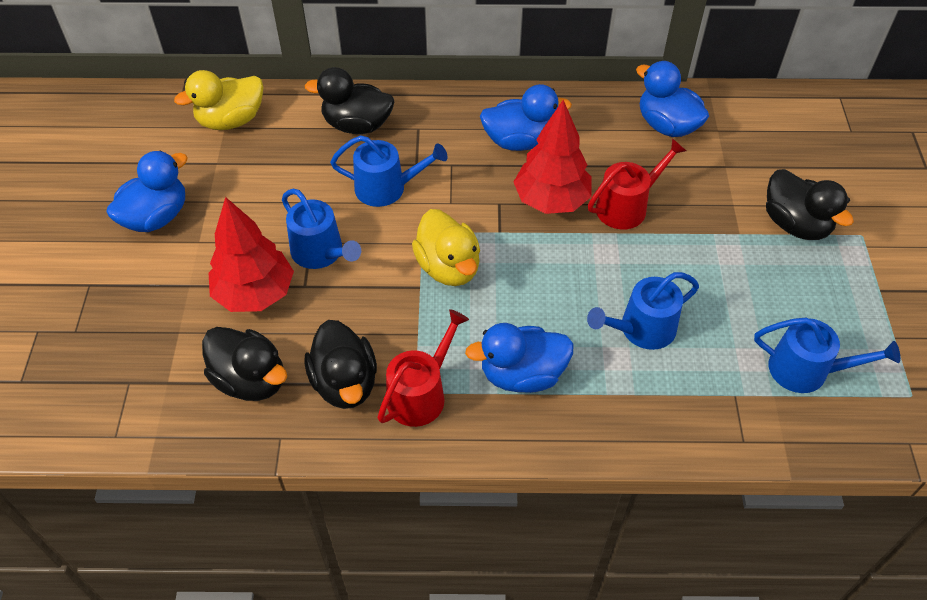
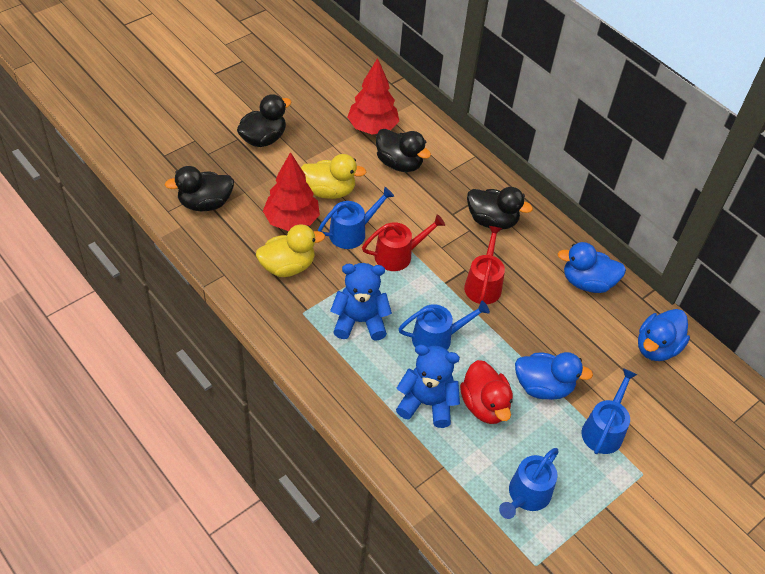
blue duck: 4 -> 3
blue teddy bear: 0 -> 2
red duck: 0 -> 1

